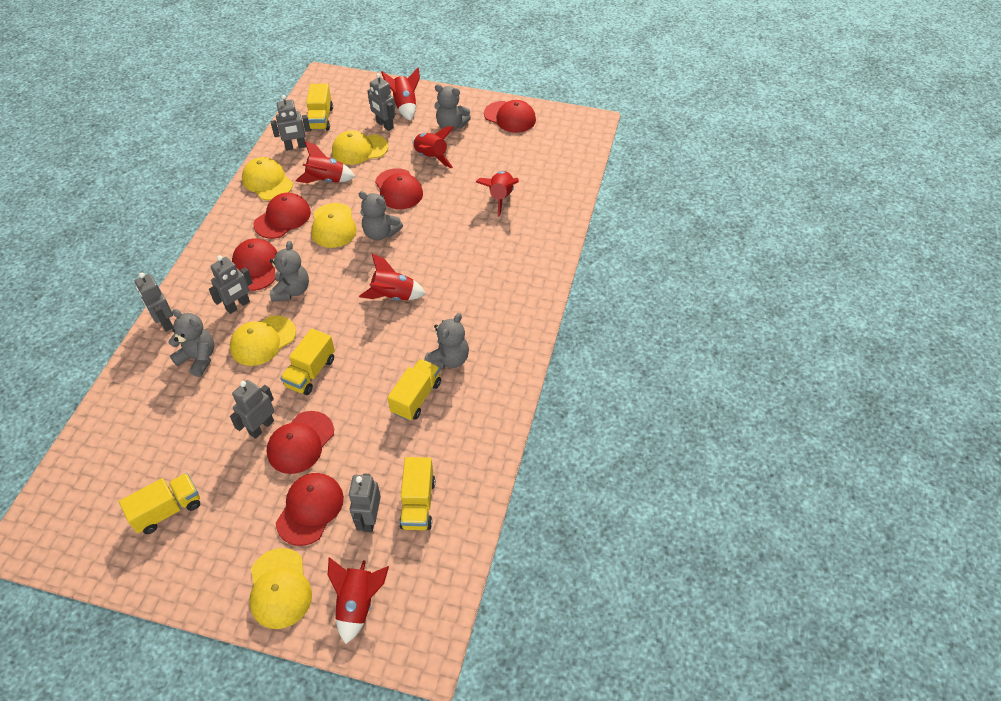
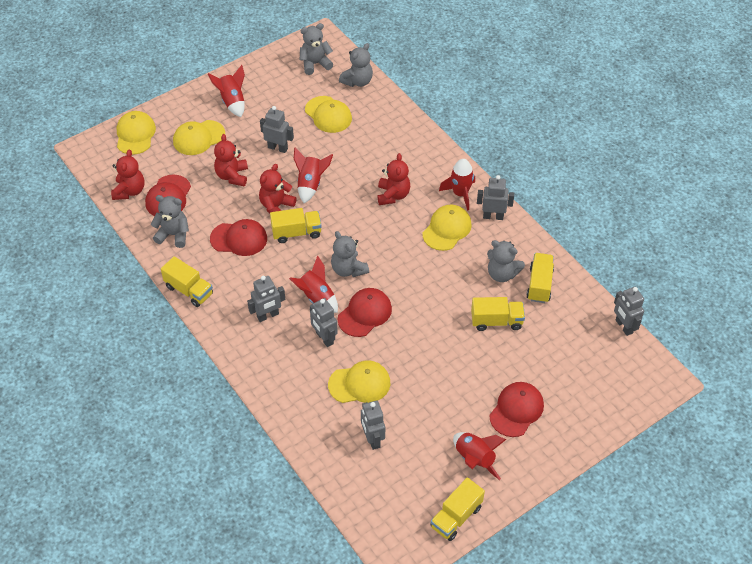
red cap: 6 -> 4
red rocket: 6 -> 5
red teddy bear: 0 -> 4

